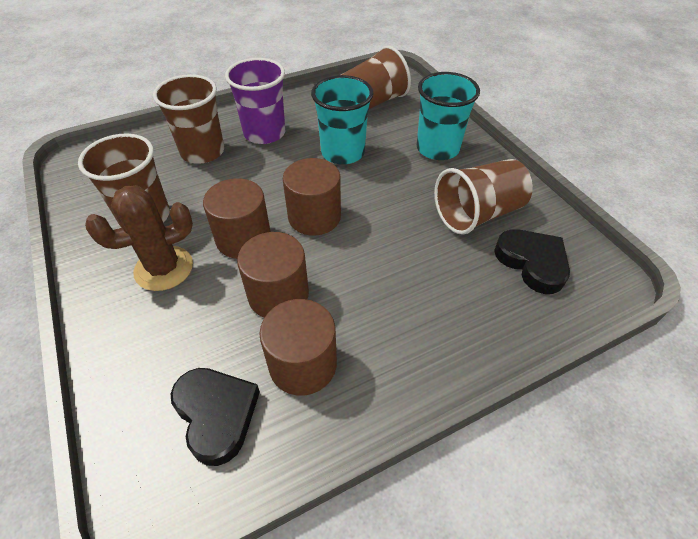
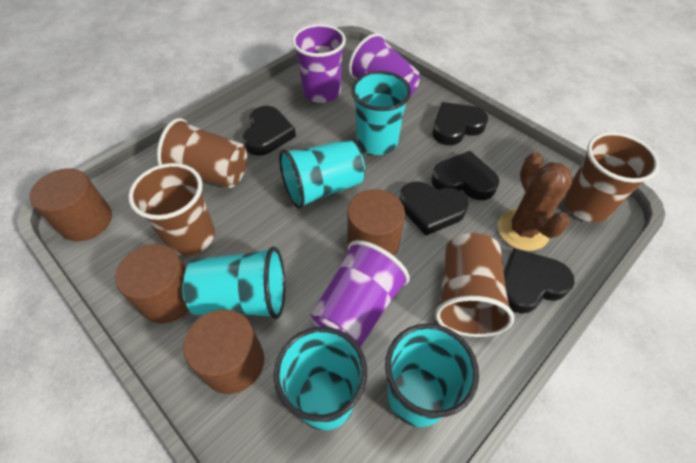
black heart: 2 -> 5
purple cup: 1 -> 3
turquoise cup: 2 -> 5

